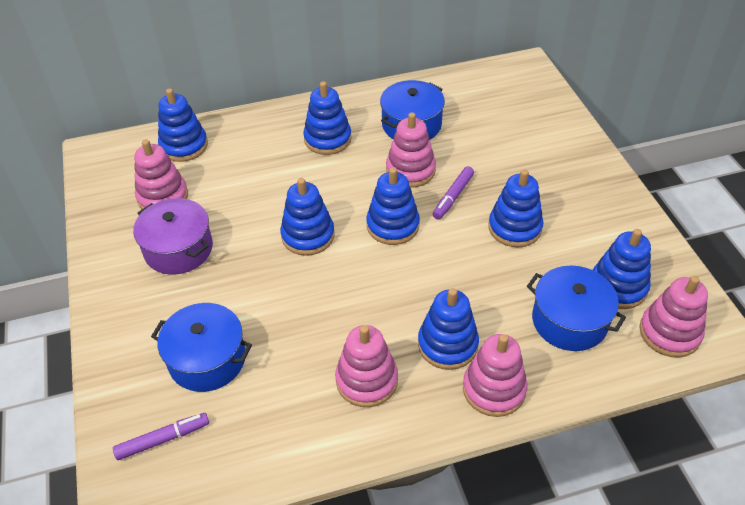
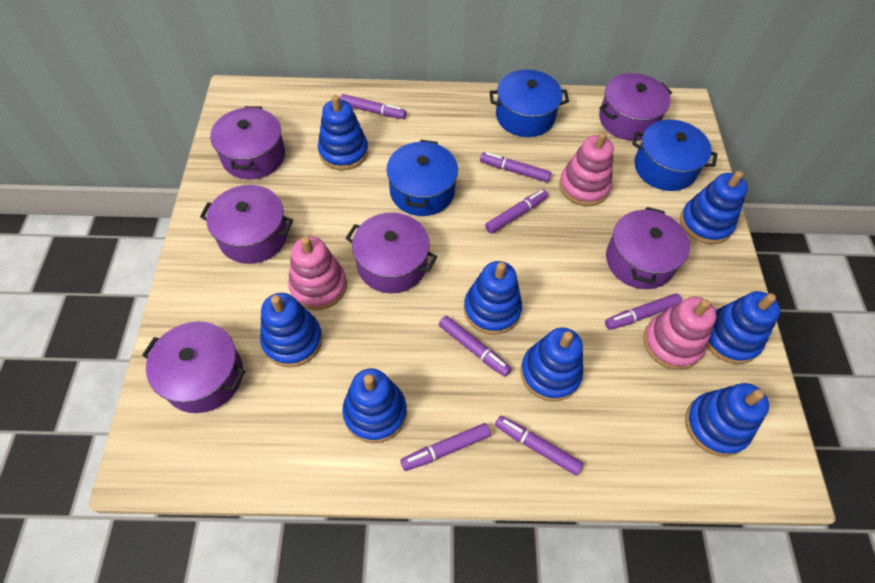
blue stacking toy: 7 -> 8
pink stacking toy: 5 -> 3
purple marker: 2 -> 7
purple pot: 1 -> 6

